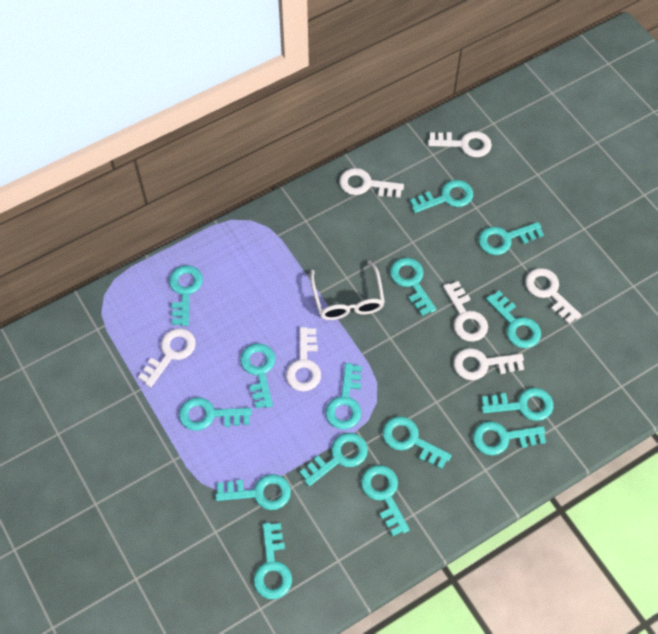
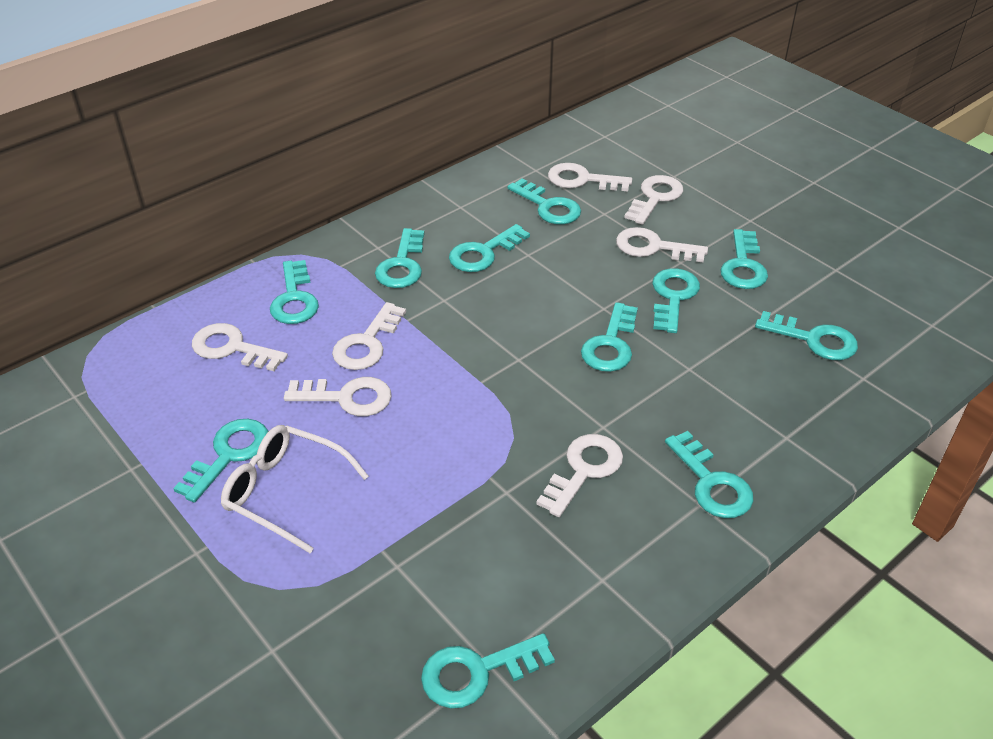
turquoise key: 15 -> 11

